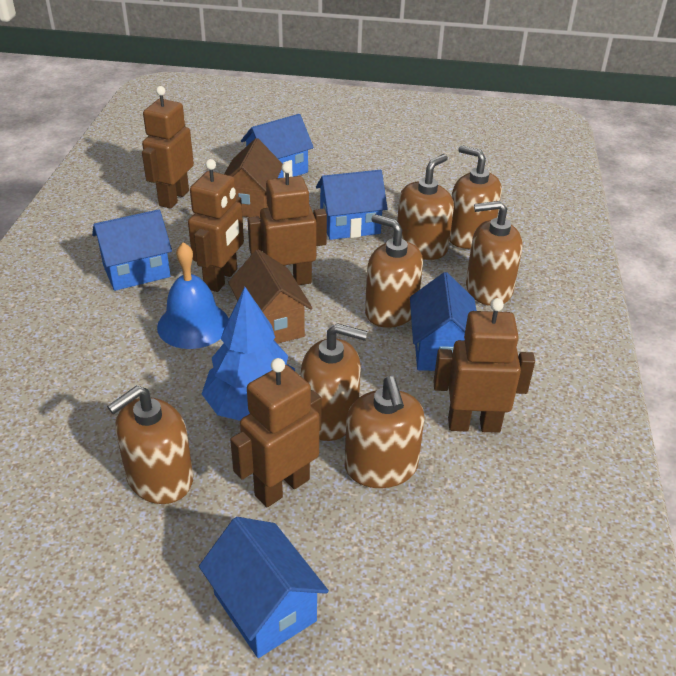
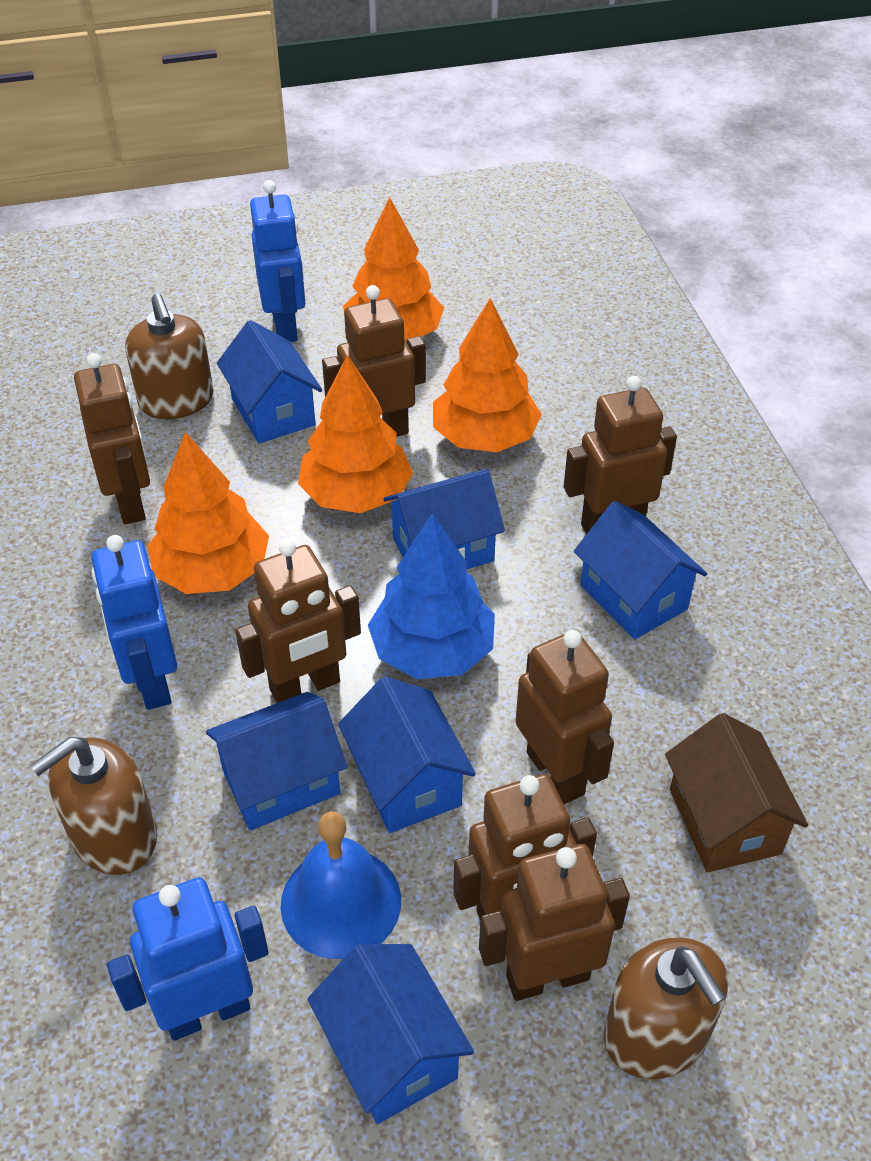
blue house: 5 -> 6
blue robot: 0 -> 3
brown house: 2 -> 1
brown robot: 5 -> 7
brown soap dispenser: 7 -> 3
orange tree: 0 -> 4

